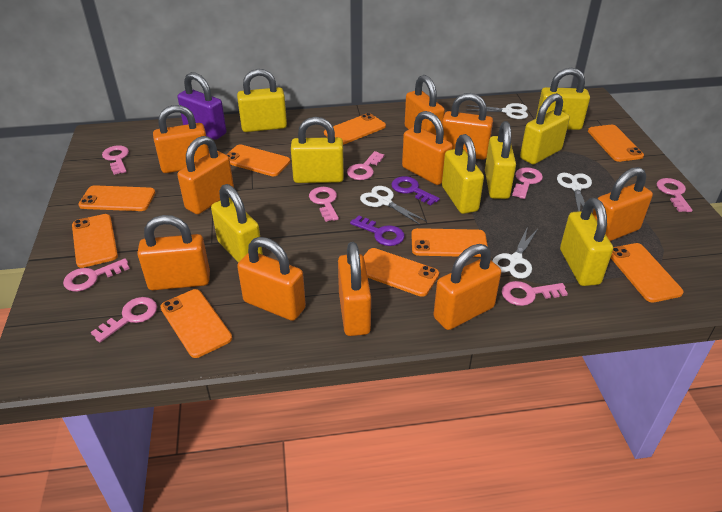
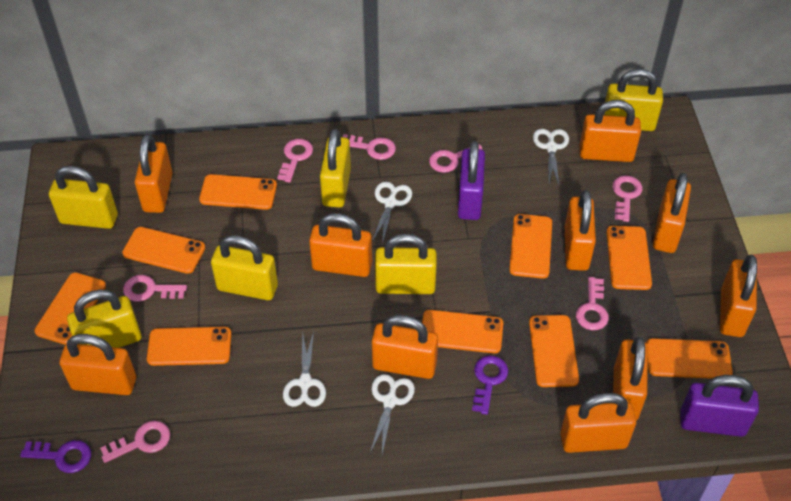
pink key: 8 -> 7
purple padlock: 1 -> 2
yellow padlock: 8 -> 6

